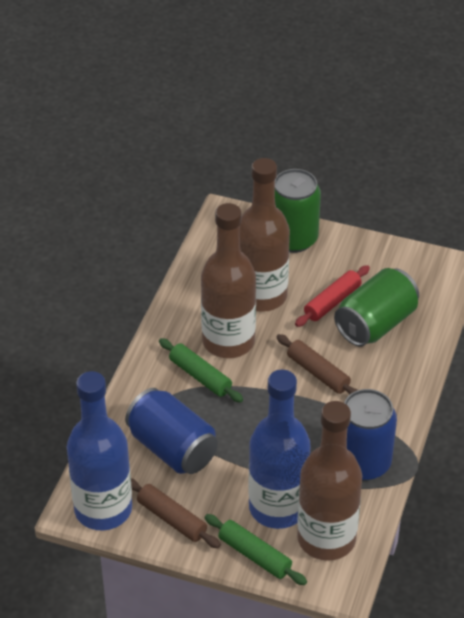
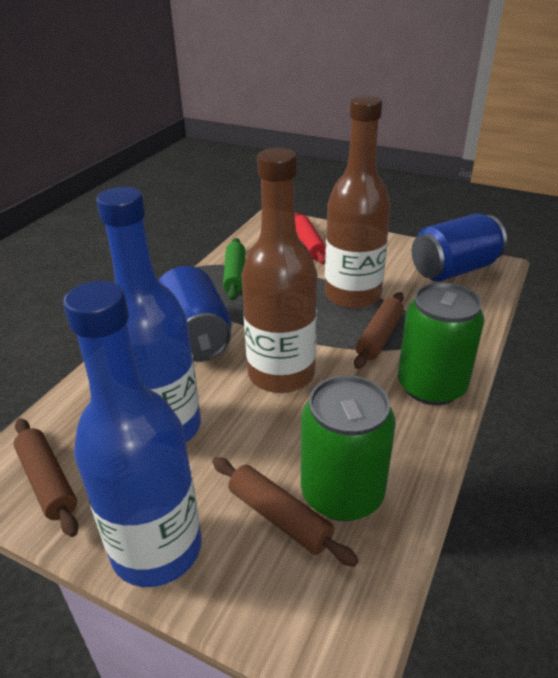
brown bottle: 3 -> 2
brown rolling pin: 2 -> 3
green rolling pin: 2 -> 1

